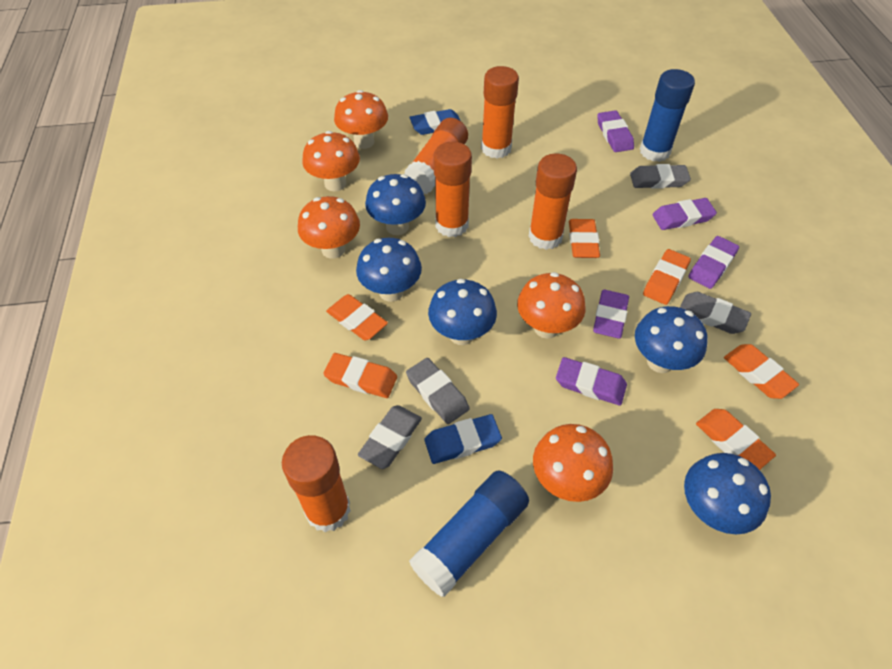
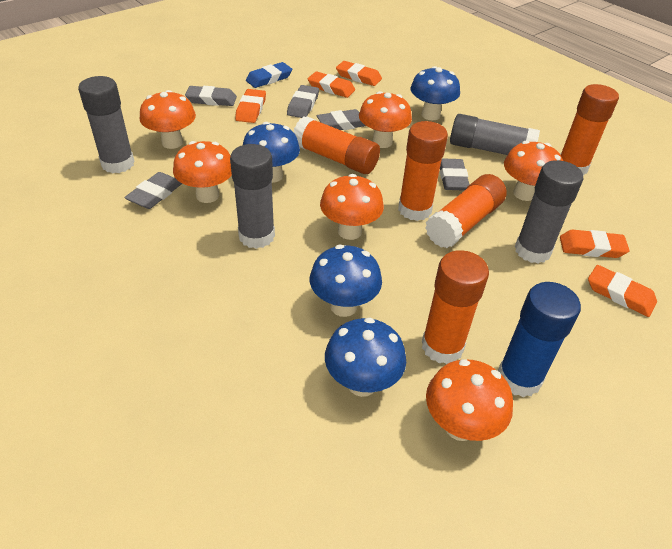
blue eraser: 2 -> 1
blue glue stick: 2 -> 1
blue mushroom: 5 -> 4
grey eraser: 4 -> 5
grey glue stick: 0 -> 4
orange eraser: 6 -> 5
orange mushroom: 5 -> 6
purple eraser: 5 -> 0

